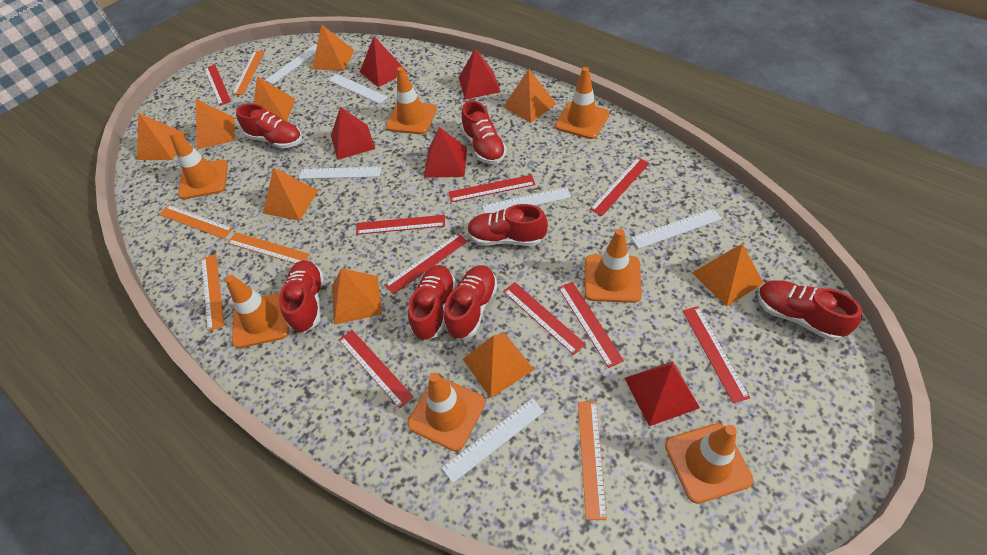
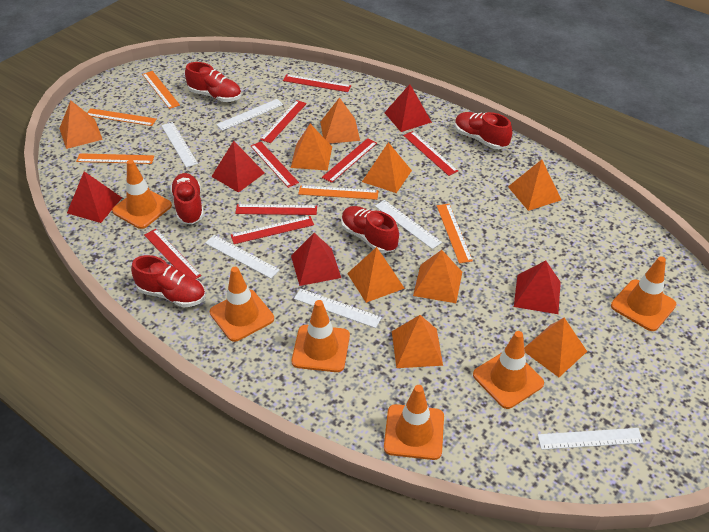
orange traffic cone: 7 -> 6
red ruler: 9 -> 8
red shoe: 7 -> 5

